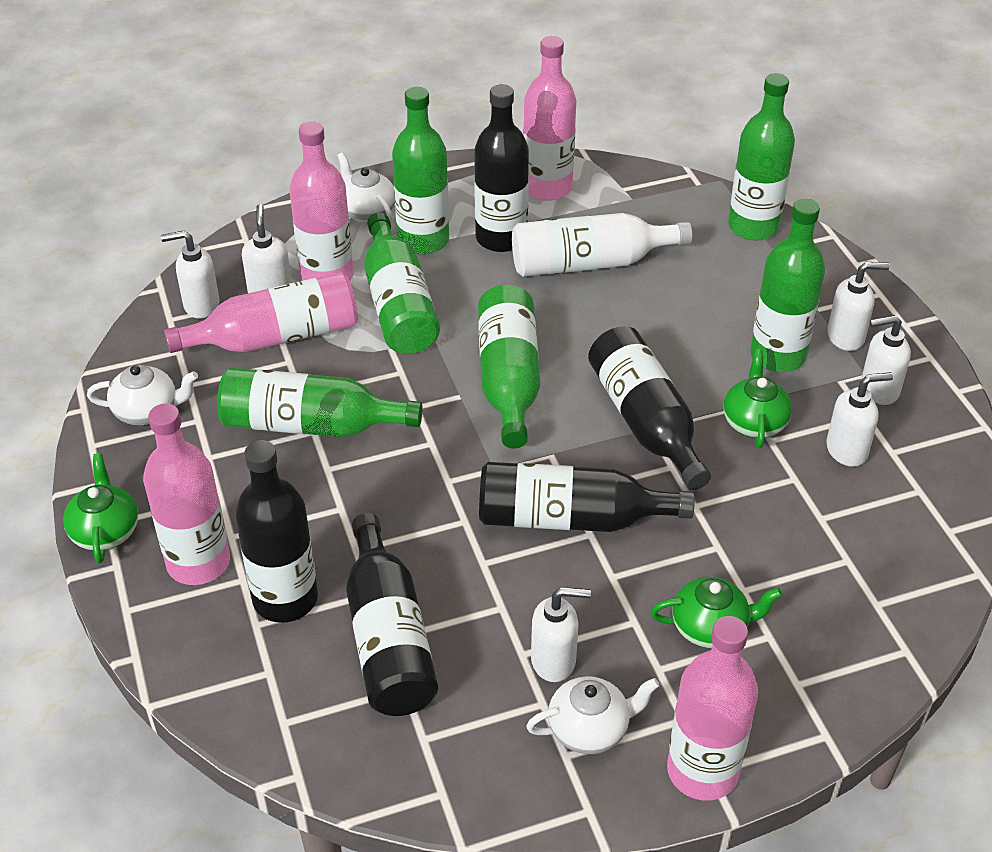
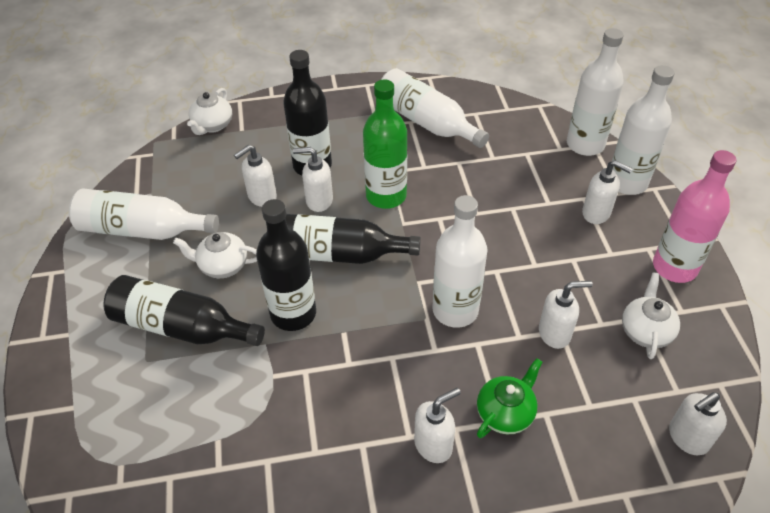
black bottle: 5 -> 4
green bottle: 6 -> 1
green teapot: 3 -> 1
pink bottle: 5 -> 1
white bottle: 1 -> 5

